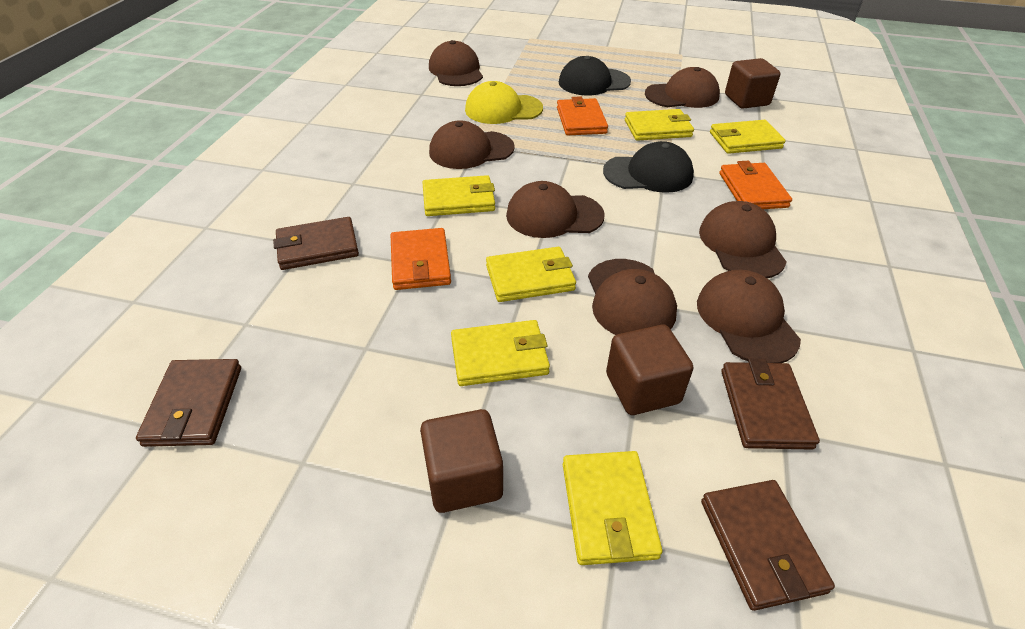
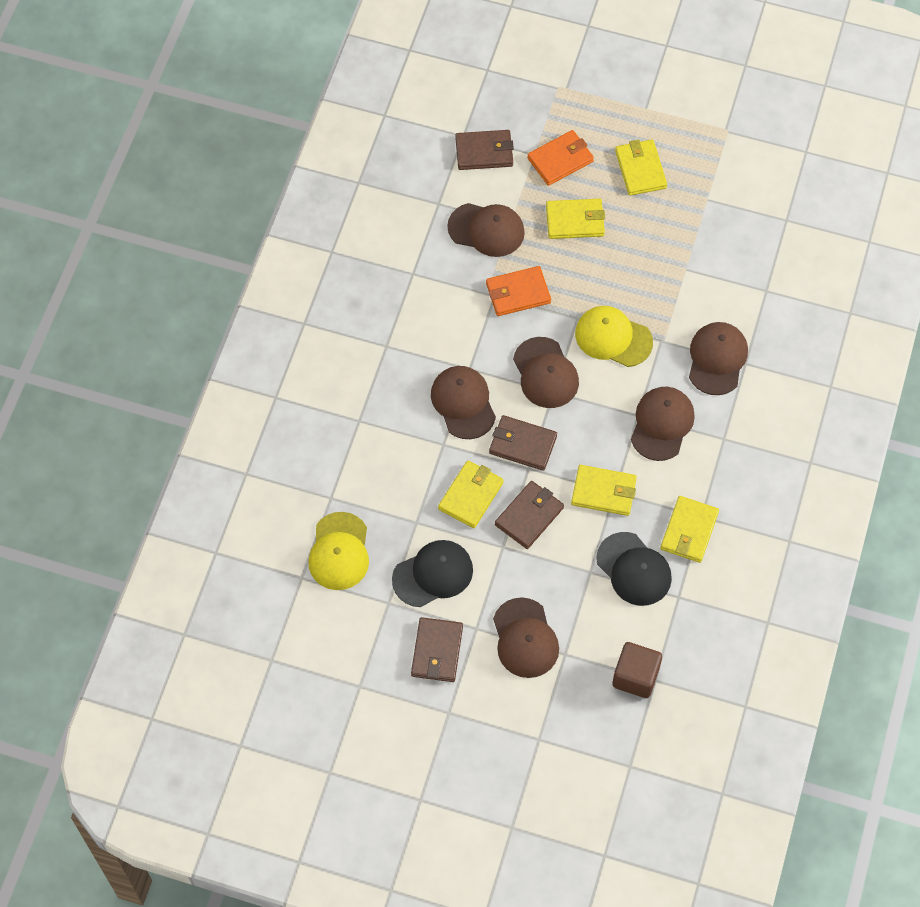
brown cap: 7 -> 6
brown cube: 3 -> 1
orange wallet: 3 -> 2
yellow cap: 1 -> 2
yellow wallet: 6 -> 5

